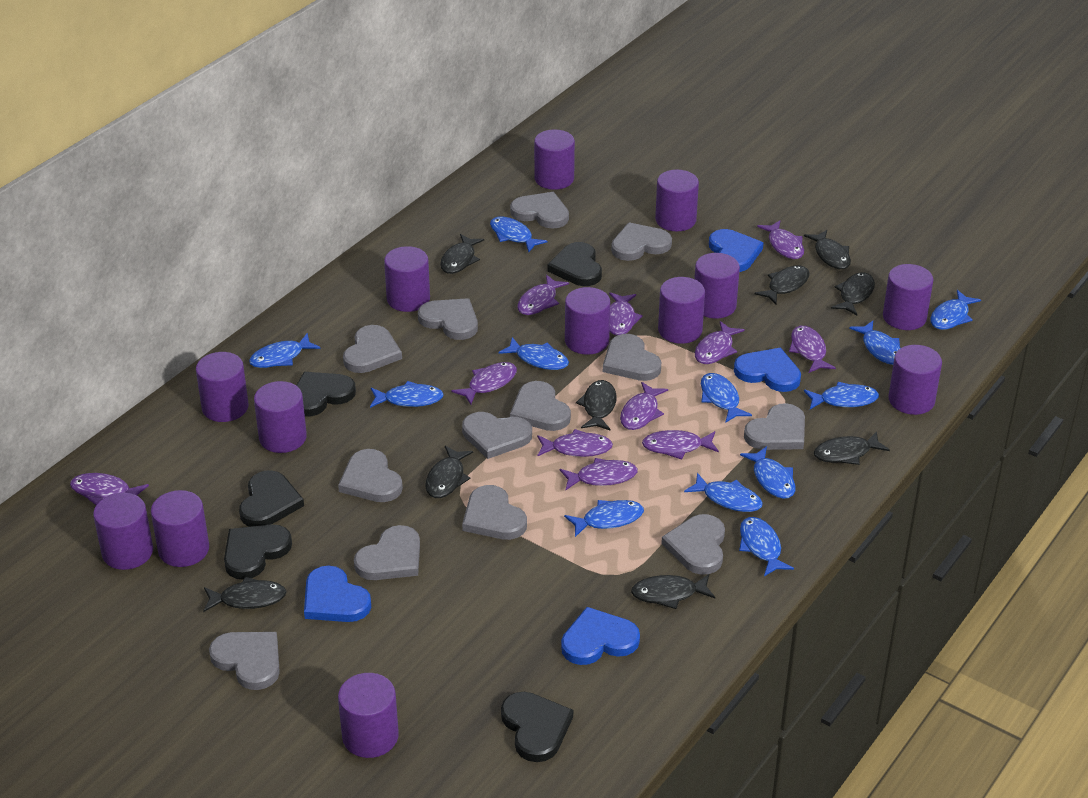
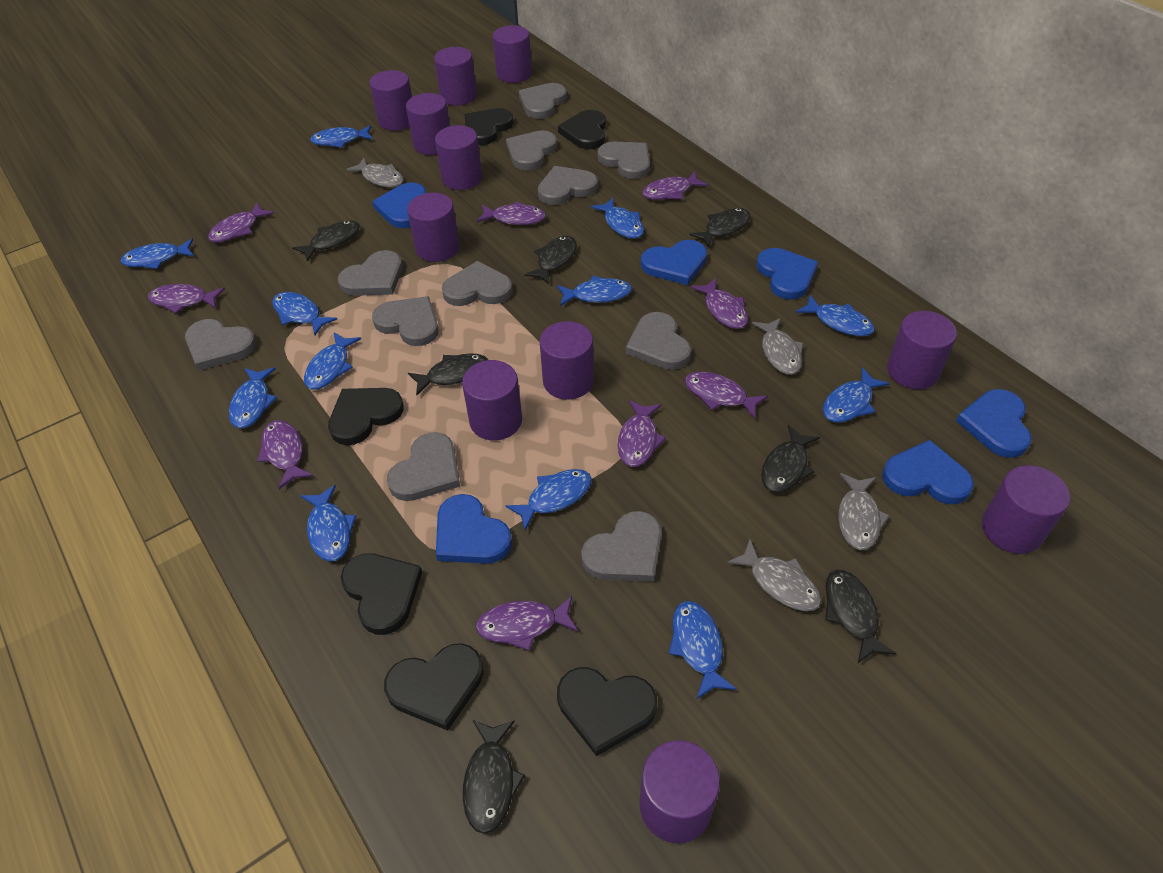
black fish: 9 -> 7
black heart: 5 -> 6
blue heart: 4 -> 6
grey fish: 0 -> 4
grey heart: 13 -> 11
purple cylinder: 13 -> 11
purple fish: 11 -> 9

